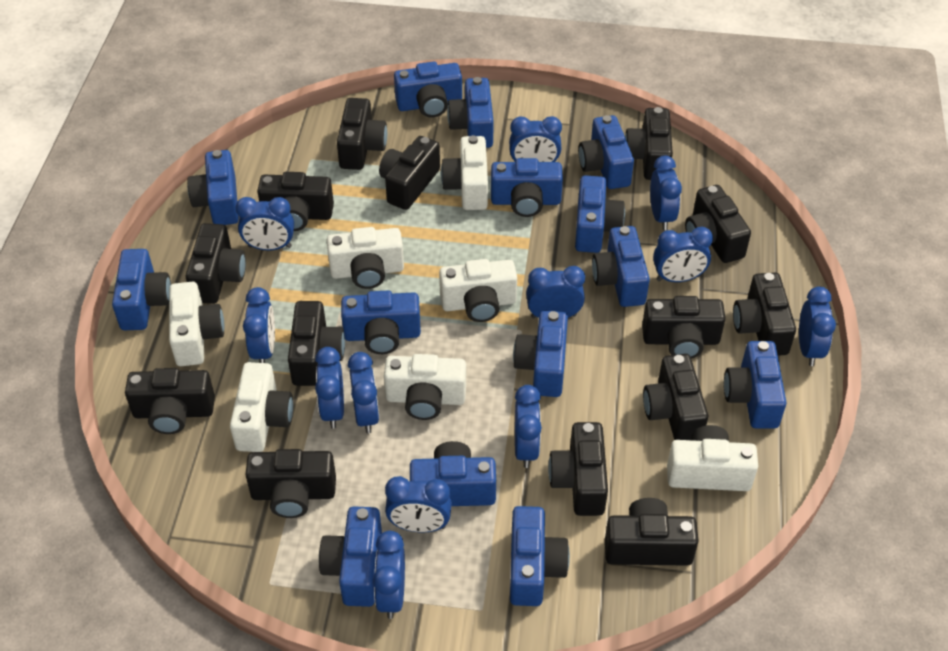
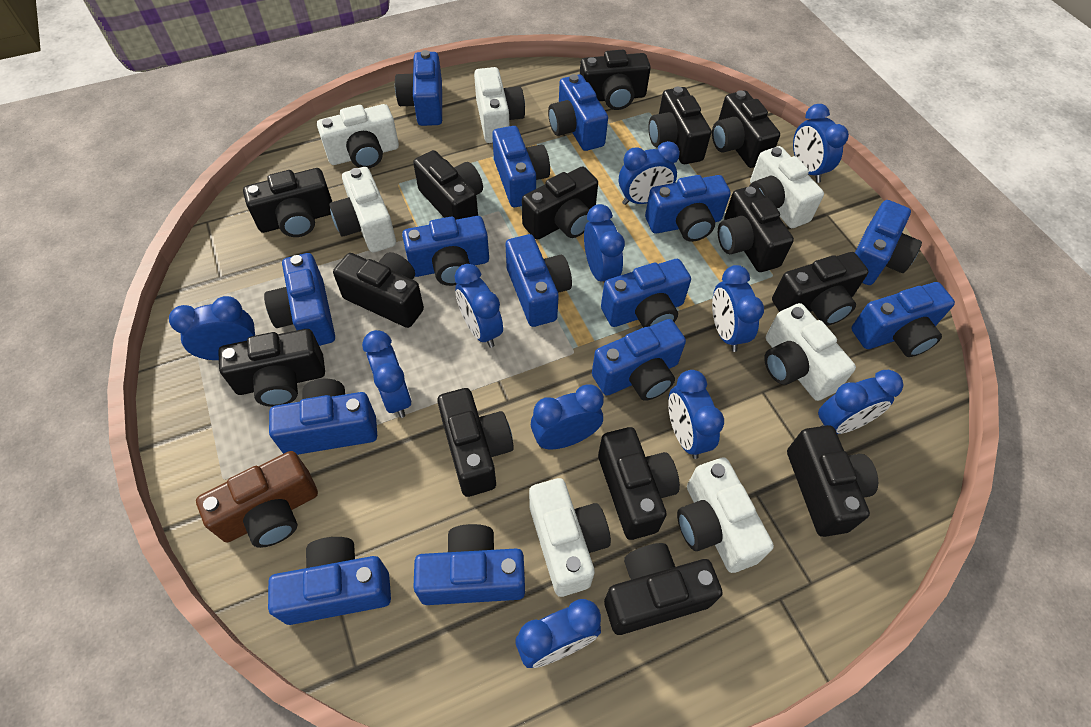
blue clock: 12 -> 11
brown camera: 0 -> 1

